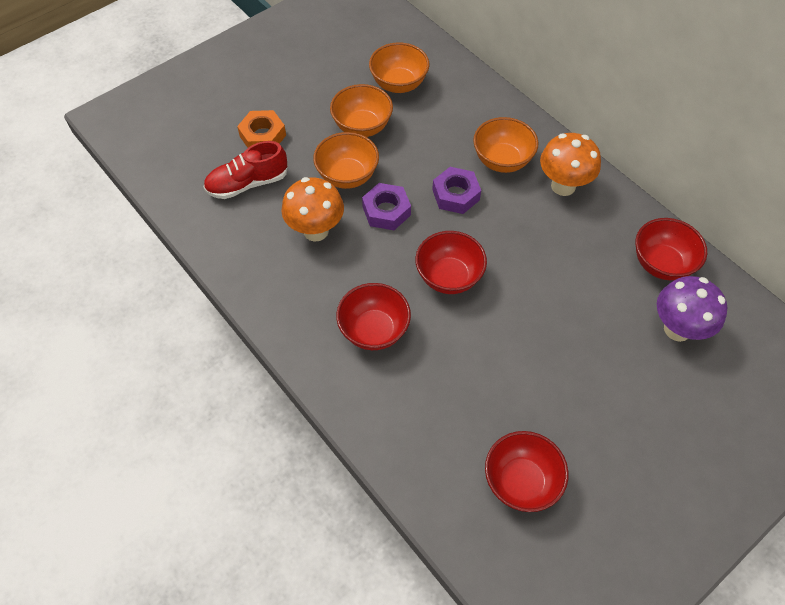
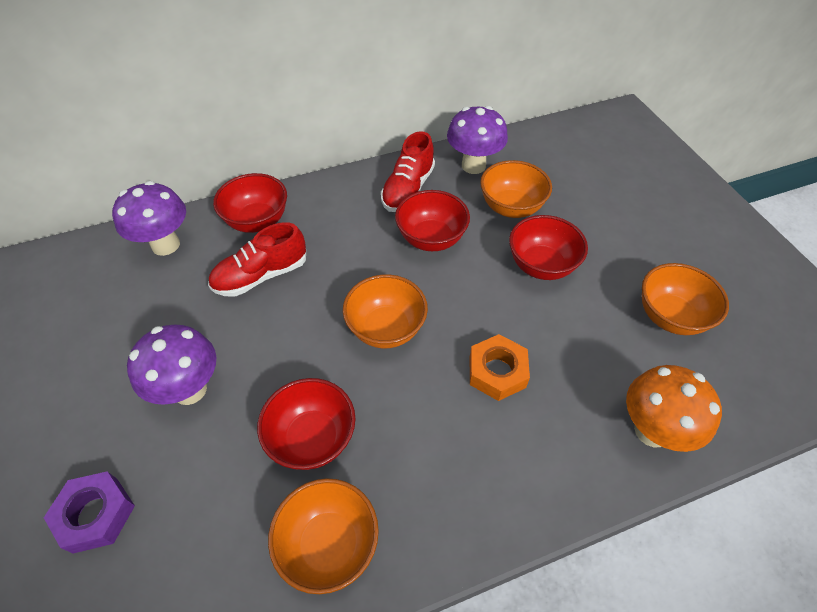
orange mushroom: 2 -> 1
purple mushroom: 1 -> 3
purple nut: 2 -> 1
red shoe: 1 -> 2

